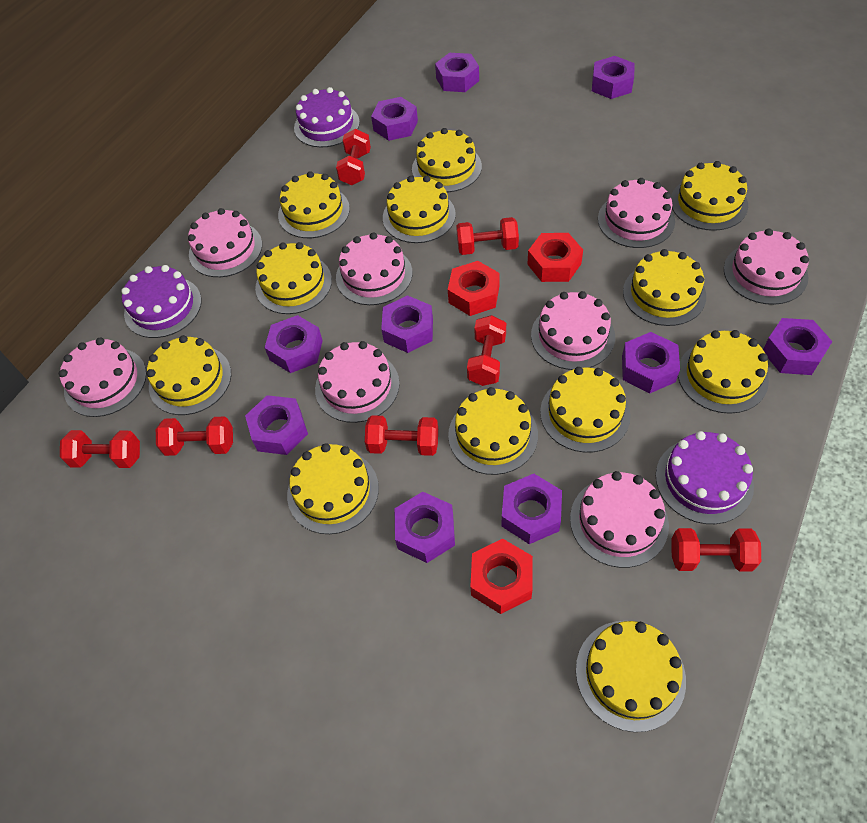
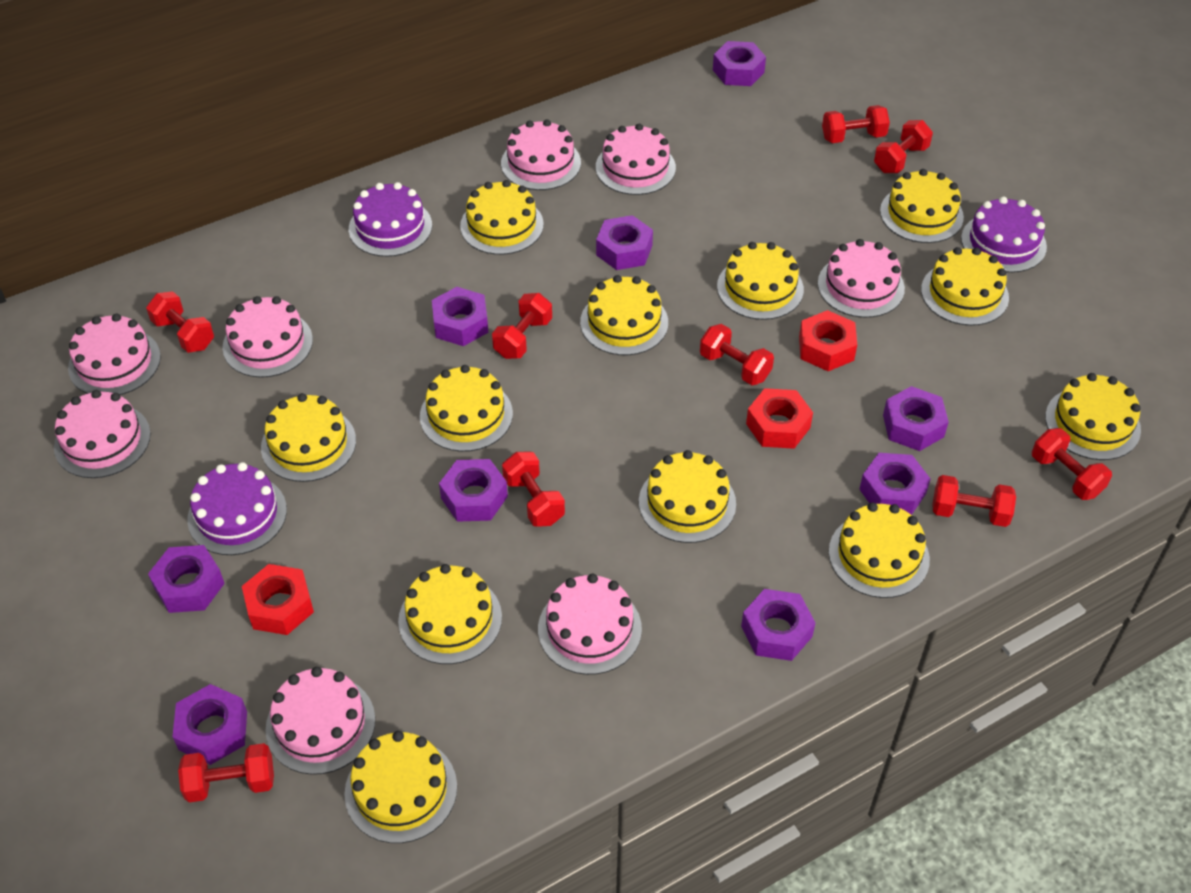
purple nut: 10 -> 9
red dumbbell: 7 -> 9

